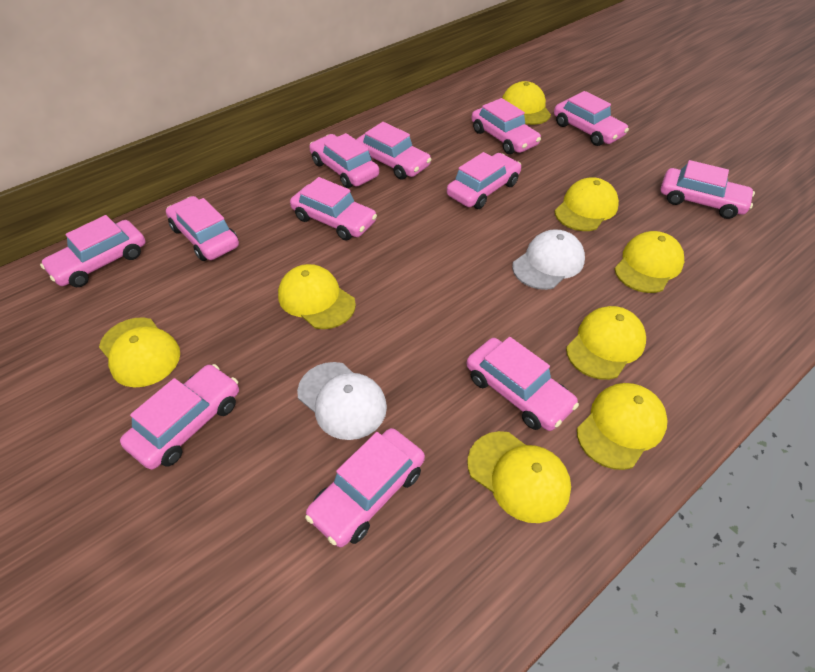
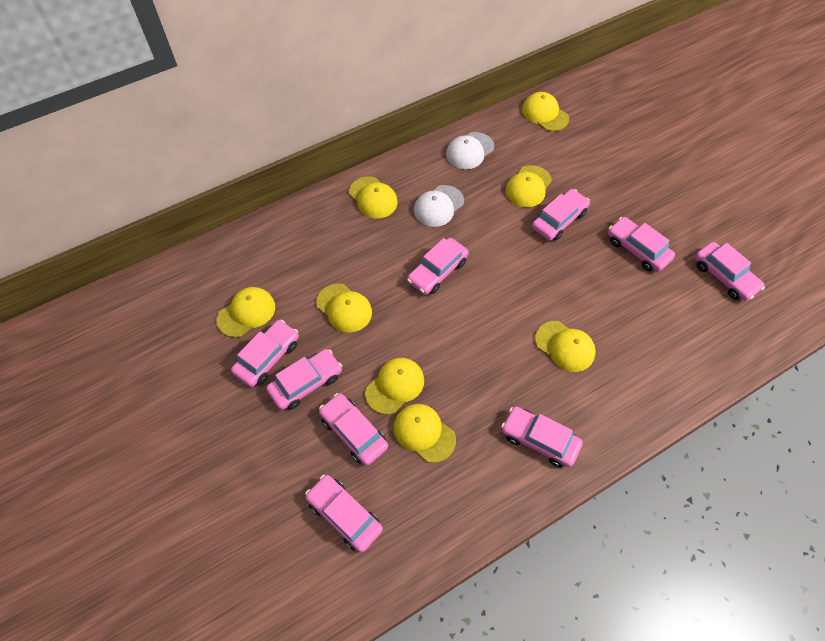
pink car: 12 -> 9

